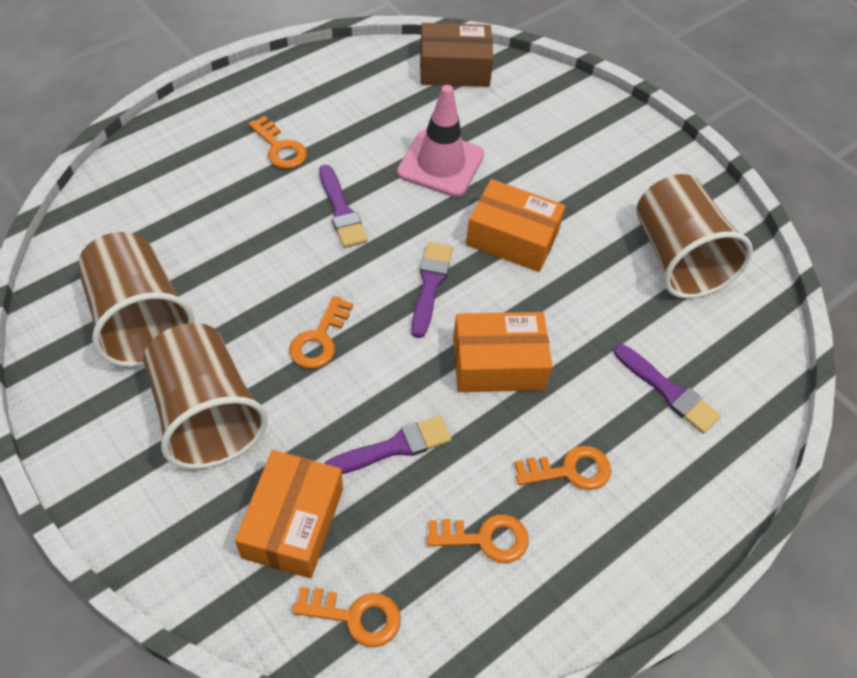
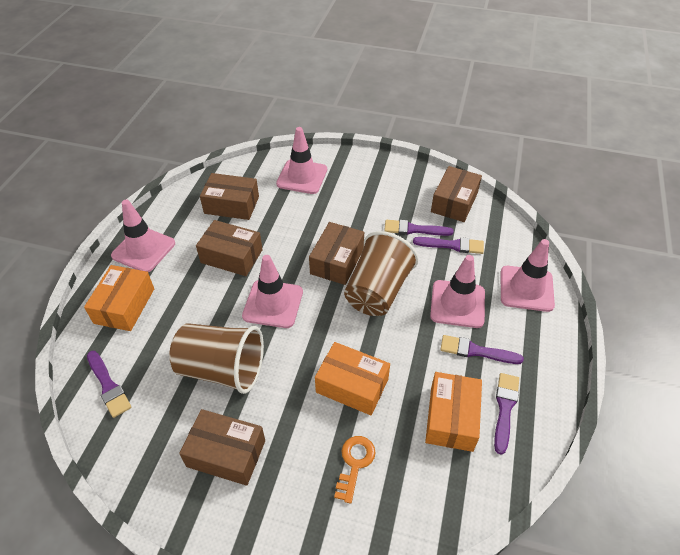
brown box: 1 -> 5
brown cup: 3 -> 2
orange key: 5 -> 1
pink traffic cone: 1 -> 5
purple brush: 4 -> 5

